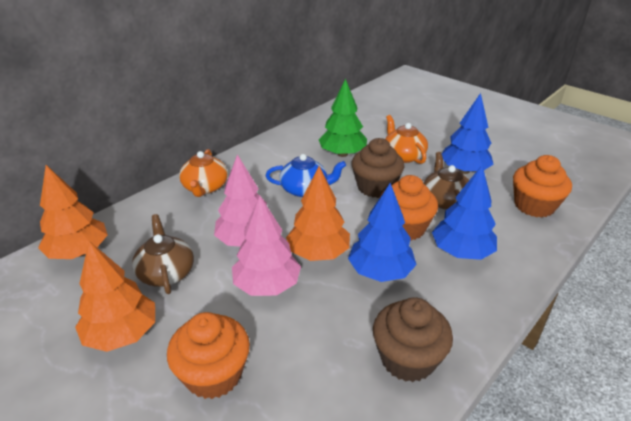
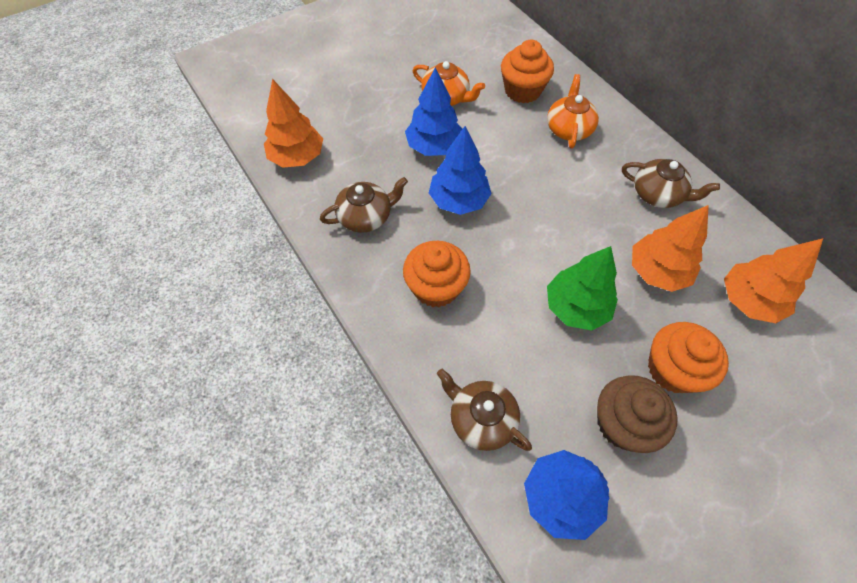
blue teapot: 1 -> 0
brown cupcake: 2 -> 1
brown teapot: 2 -> 3
pink tree: 2 -> 0

